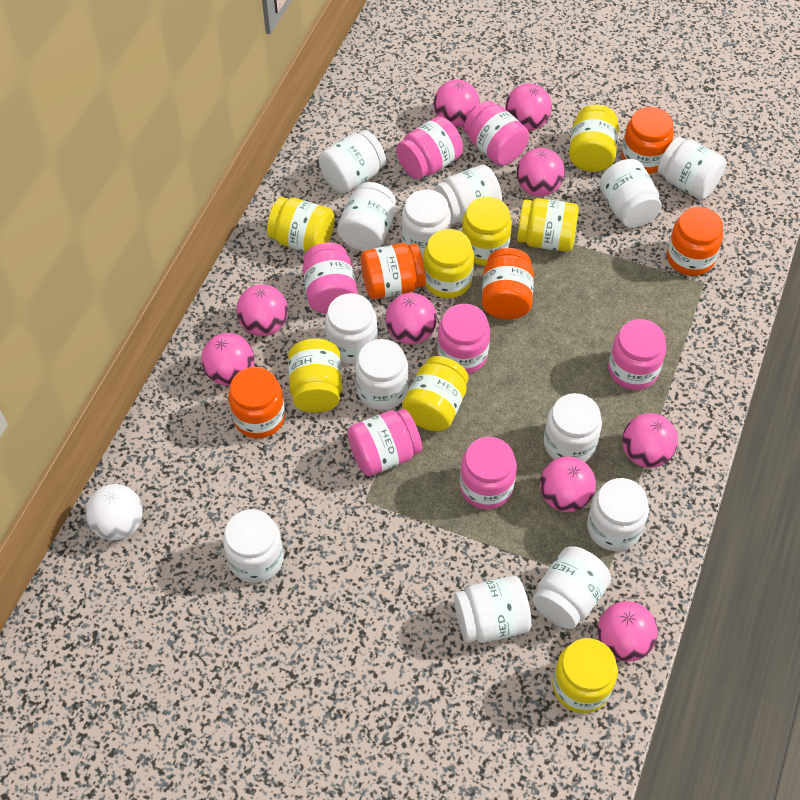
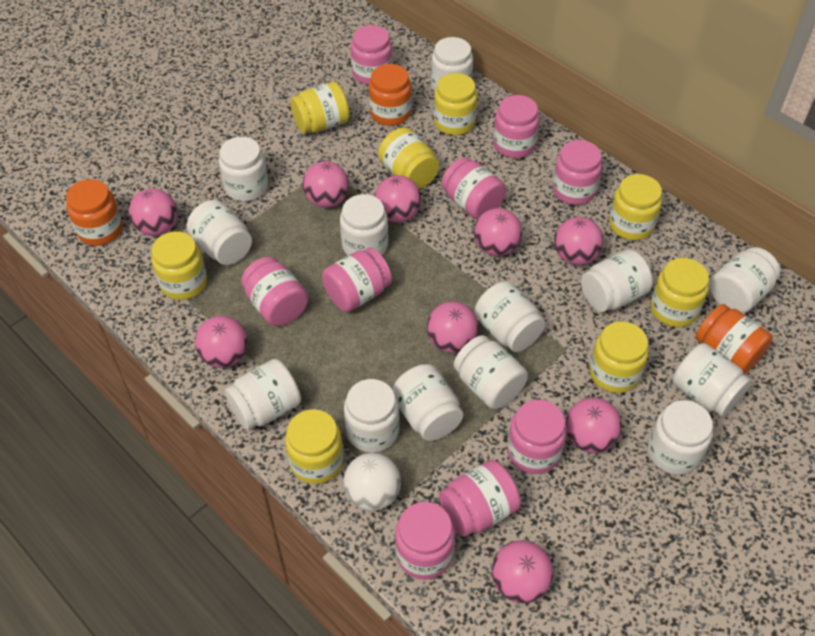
orange jar: 5 -> 3
pink jar: 7 -> 9

